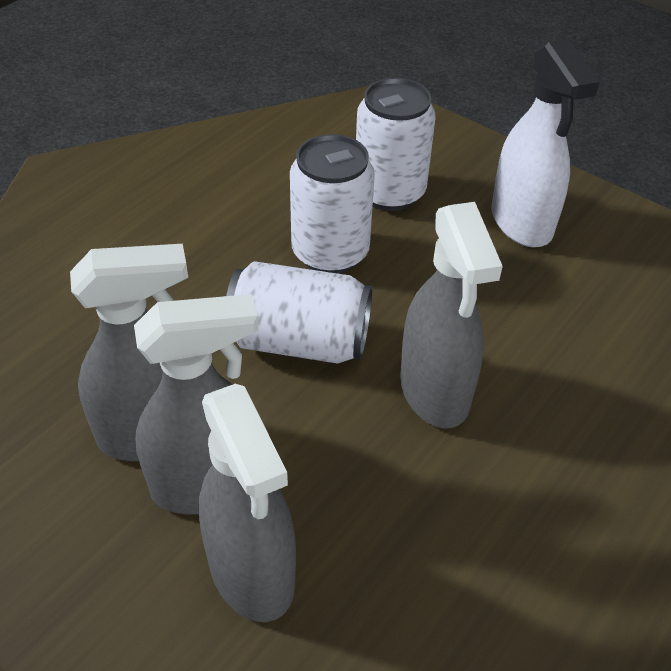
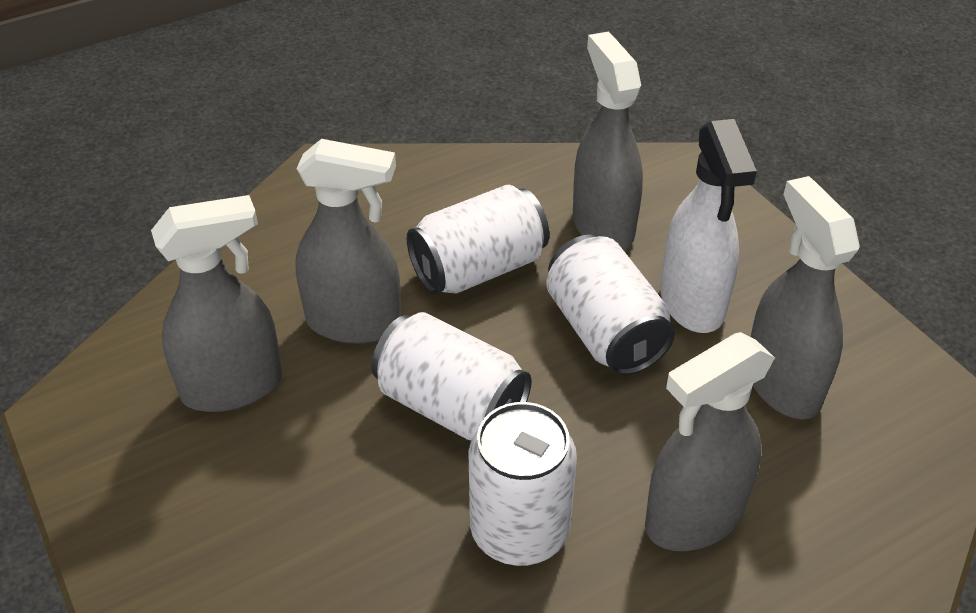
grey spray bottle: 4 -> 5
white can: 3 -> 4

